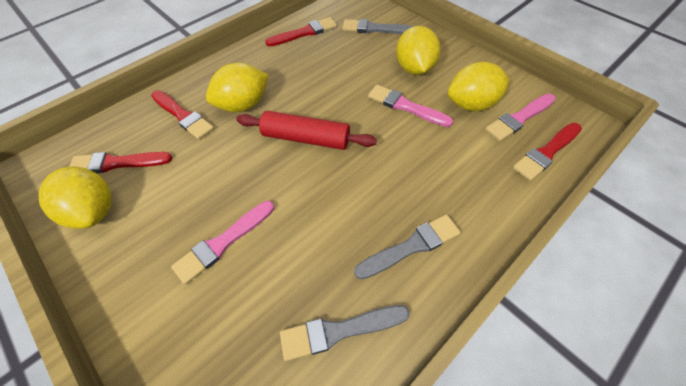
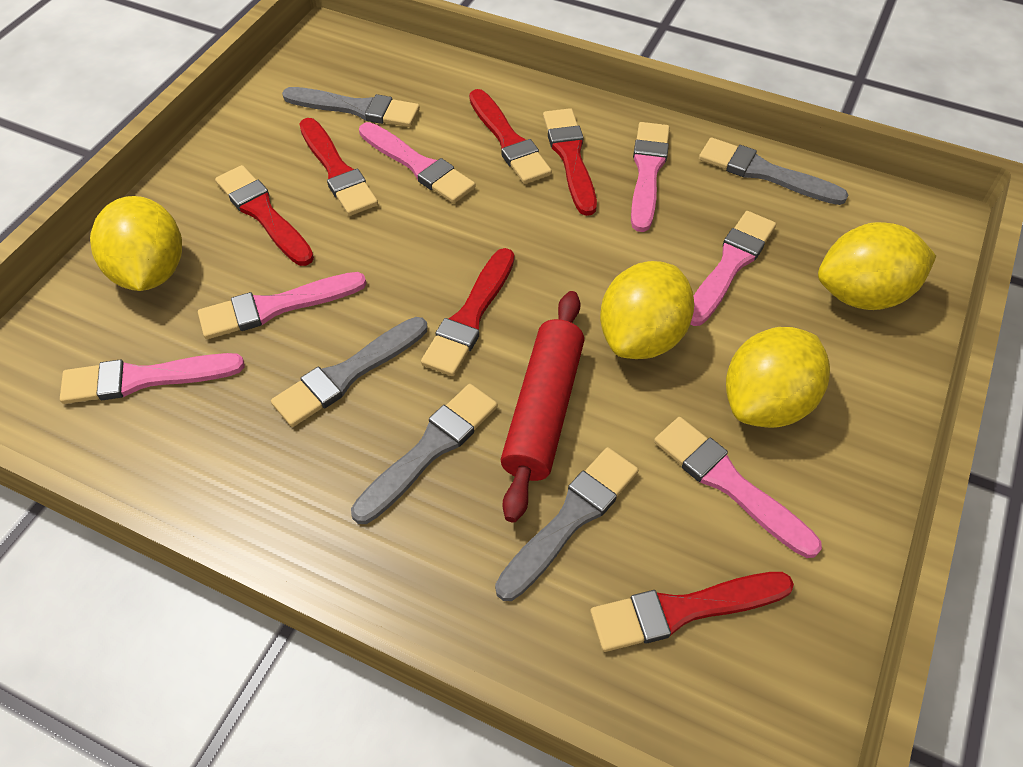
grey brush: 3 -> 5
pink brush: 3 -> 6
red brush: 4 -> 6

